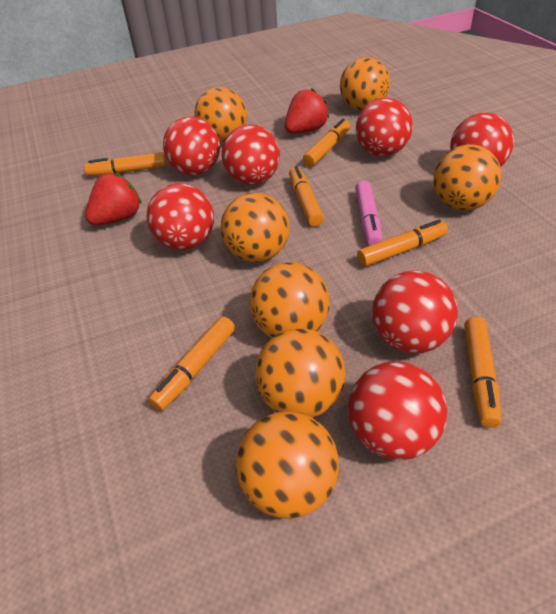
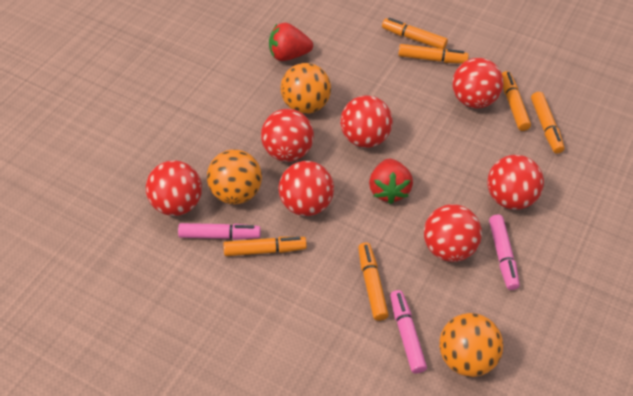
orange ball: 7 -> 3
pink marker: 1 -> 3

